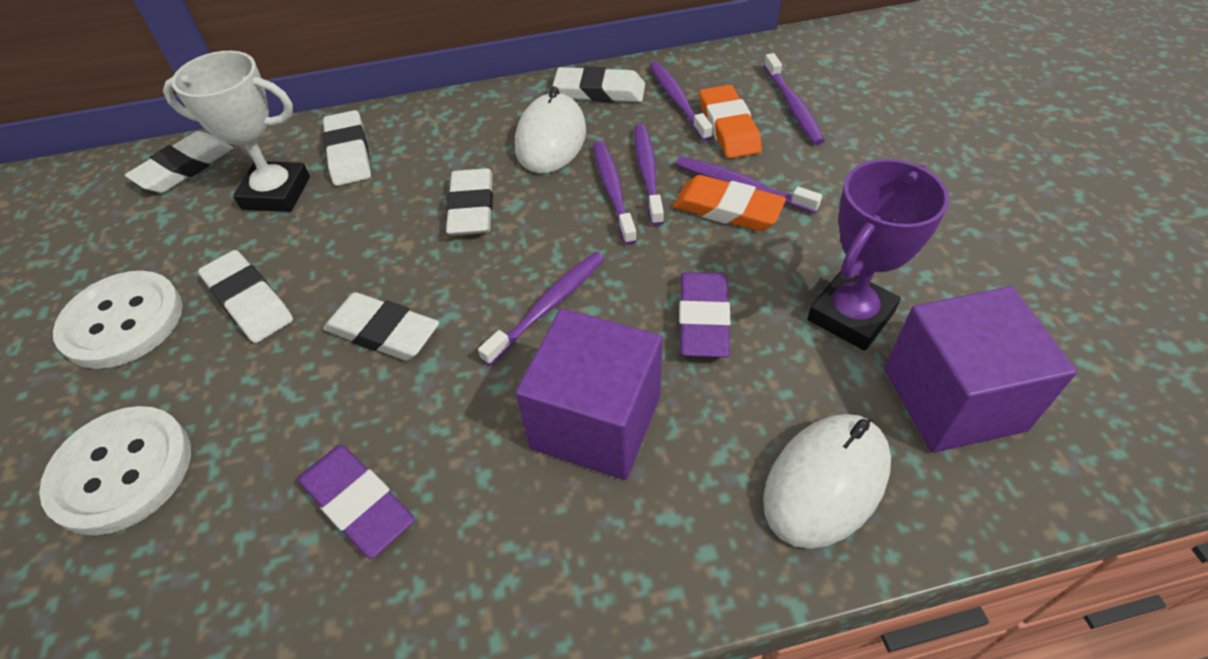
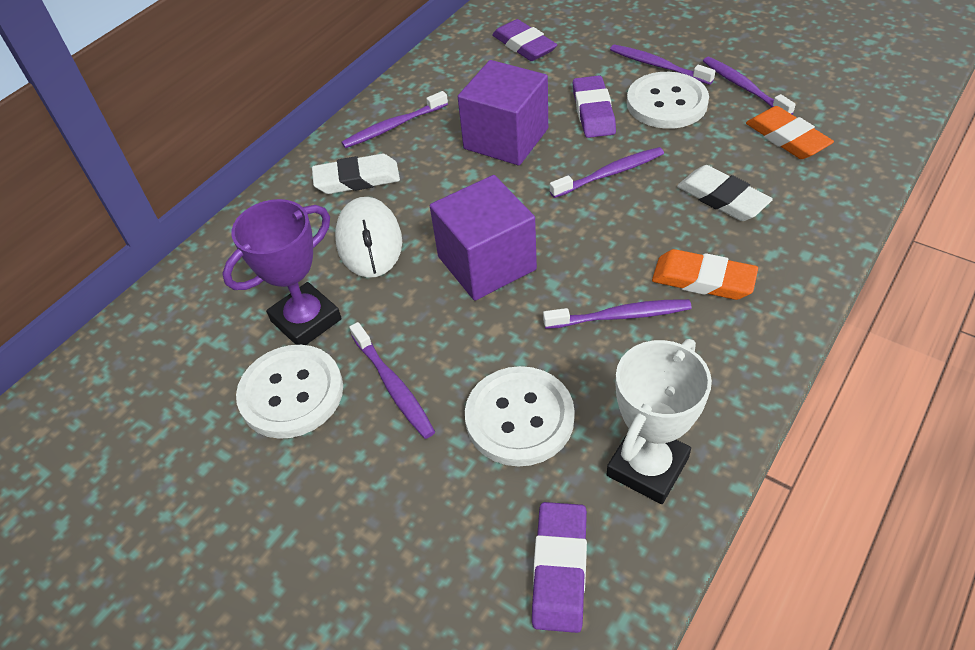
purple eraser: 2 -> 3
white button: 2 -> 3
white eraser: 6 -> 2
white mouse: 2 -> 1

